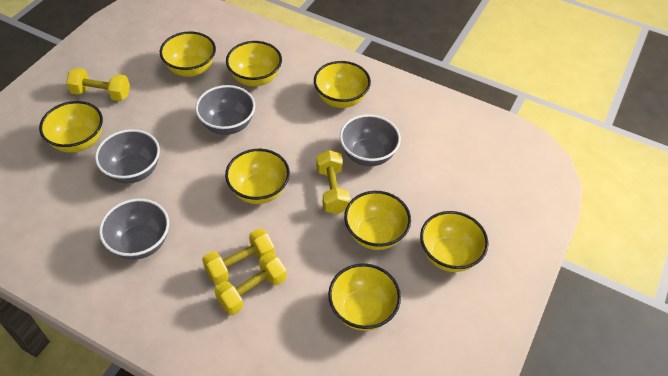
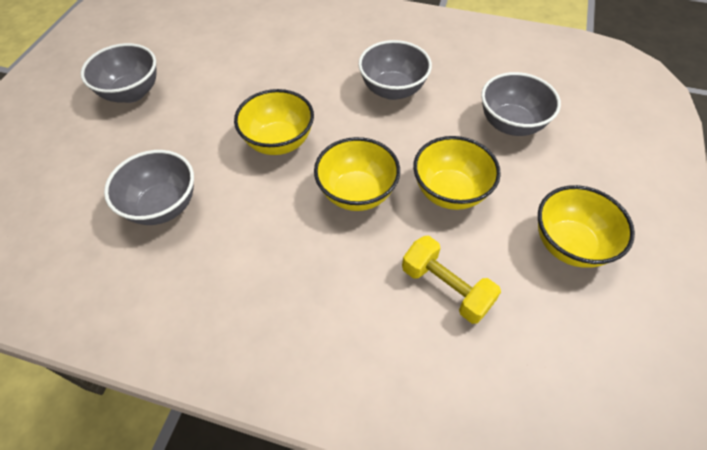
yellow bowl: 8 -> 4
yellow dumbbell: 4 -> 1

